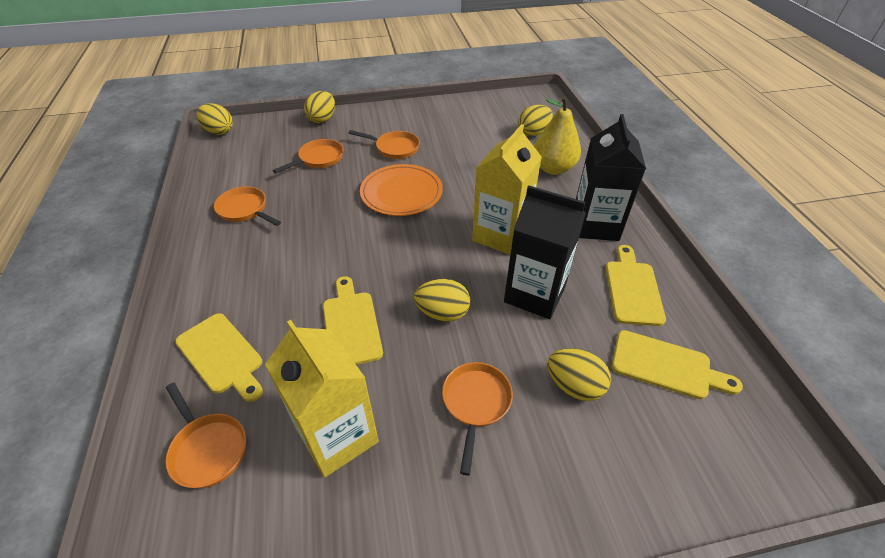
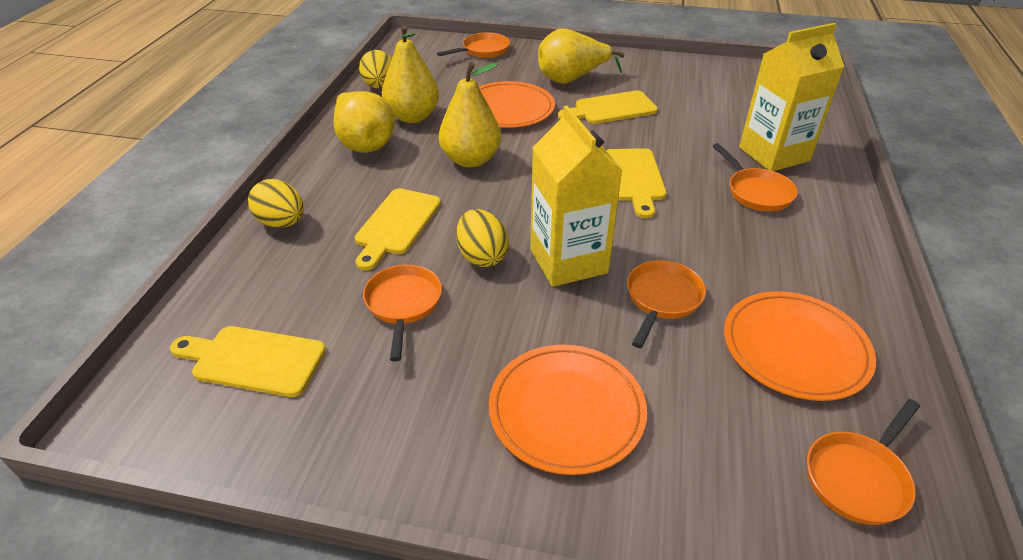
black carton: 2 -> 0
orange plate: 1 -> 3
yellow egg: 5 -> 3
yellow pear: 1 -> 4

